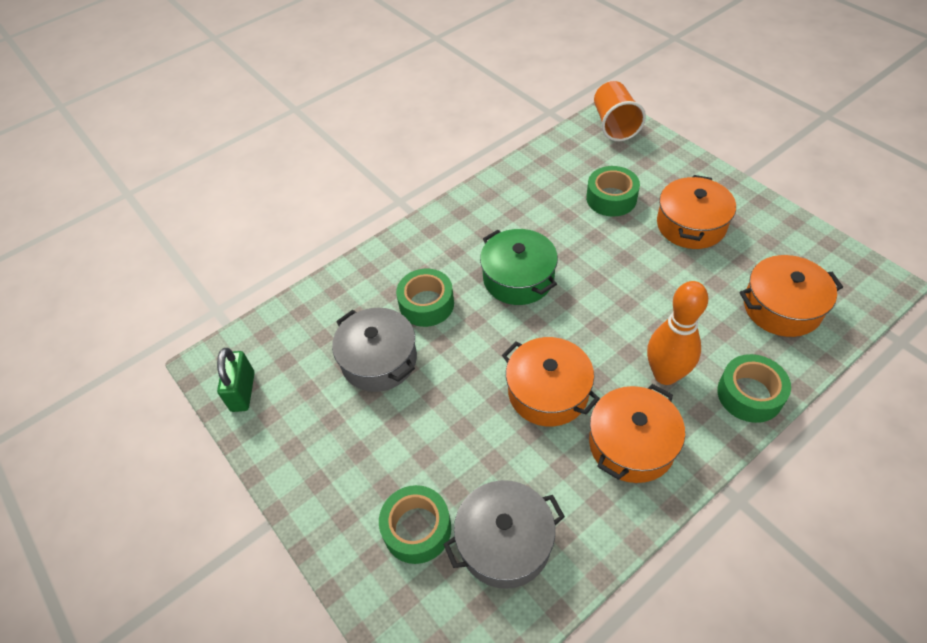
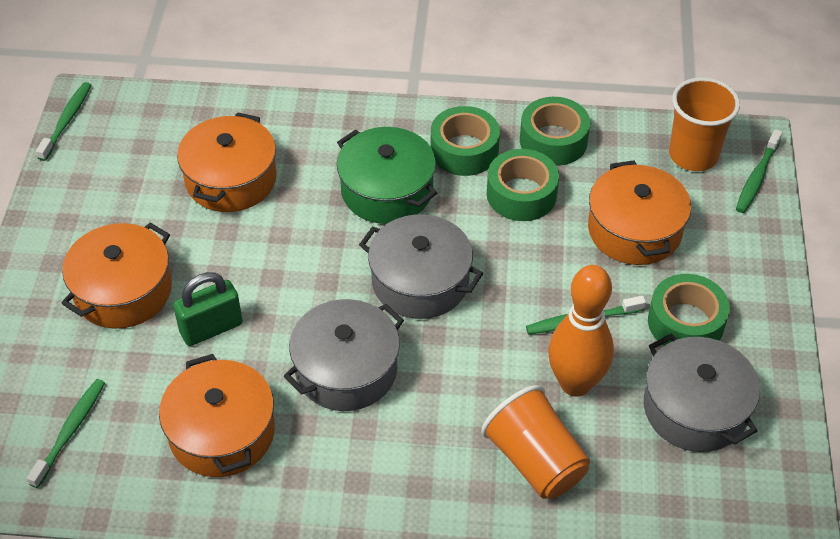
green toothbrush: 0 -> 4
grey pot: 2 -> 3
orange cup: 1 -> 2

